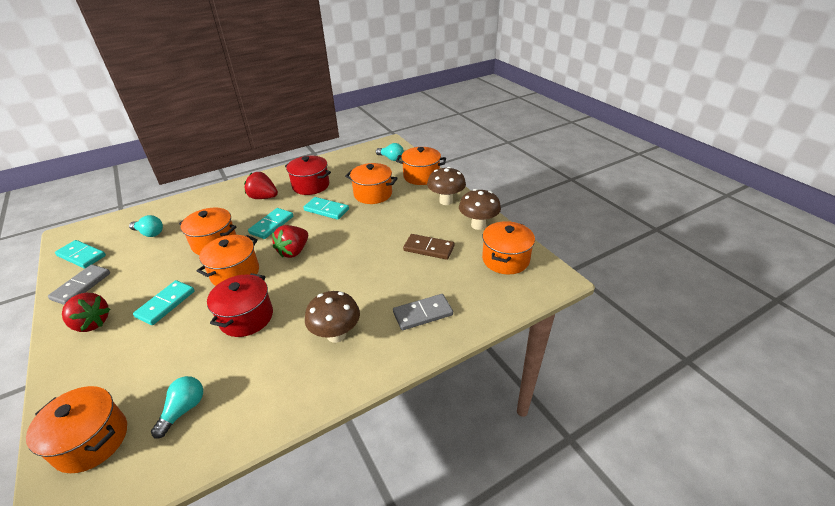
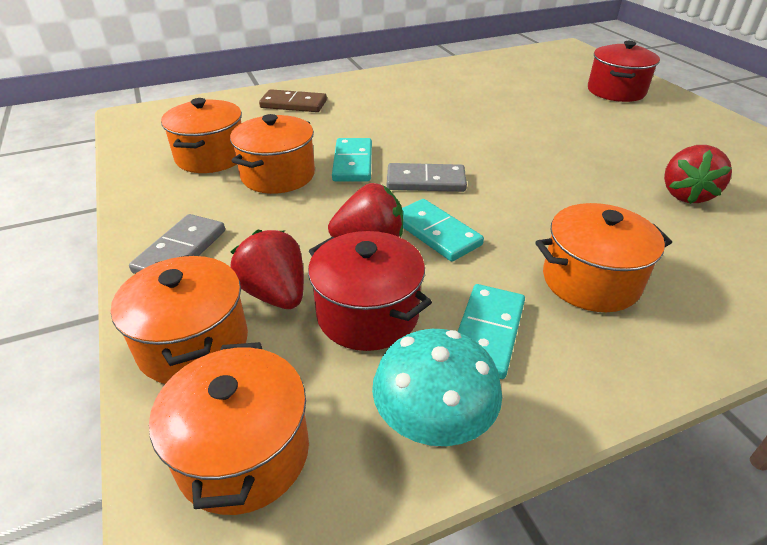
brown mushroom: 3 -> 0
orange pot: 6 -> 5
turquoise domino: 4 -> 3
turquoise light bulb: 3 -> 0
turquoise mushroom: 0 -> 1

